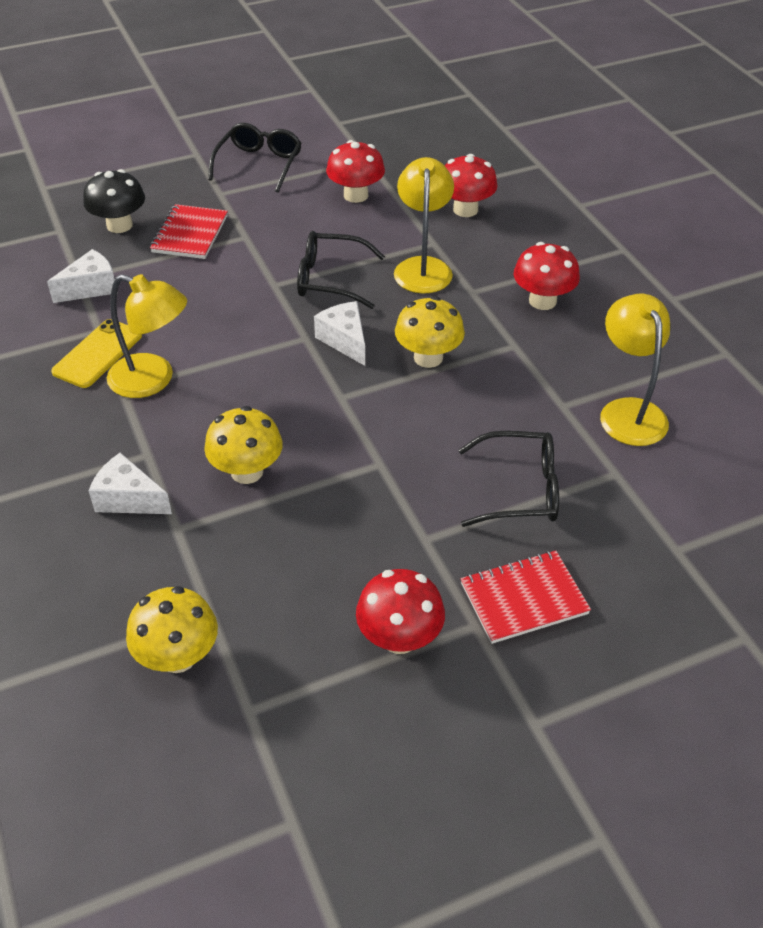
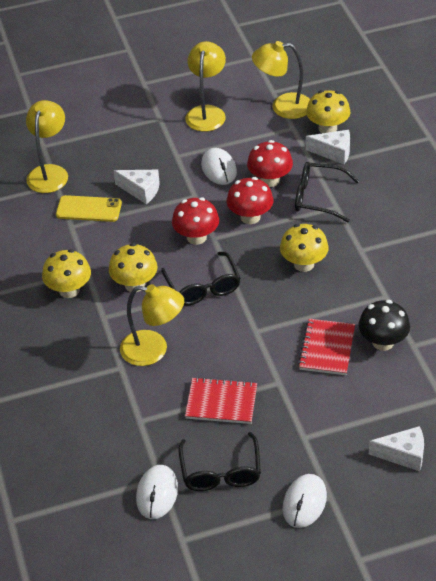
red mushroom: 4 -> 3
white mouse: 0 -> 3
yellow lamp: 3 -> 4
yellow mushroom: 3 -> 4

